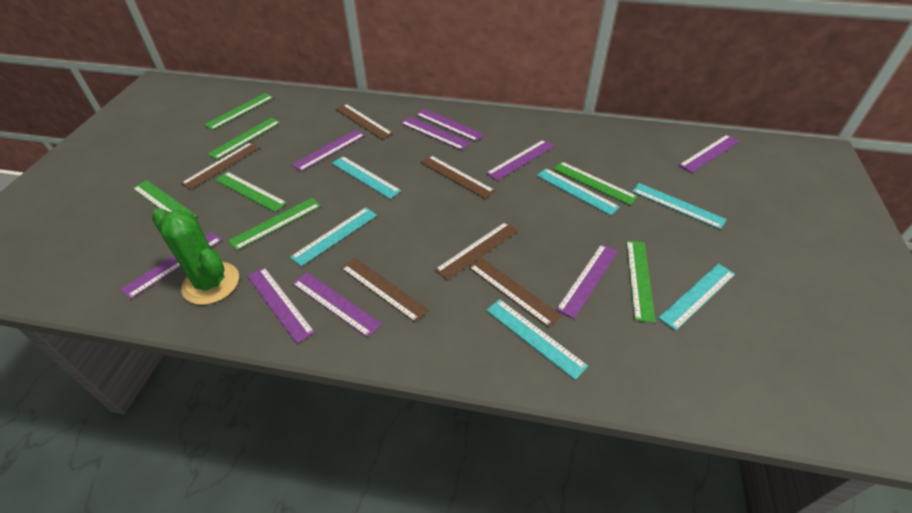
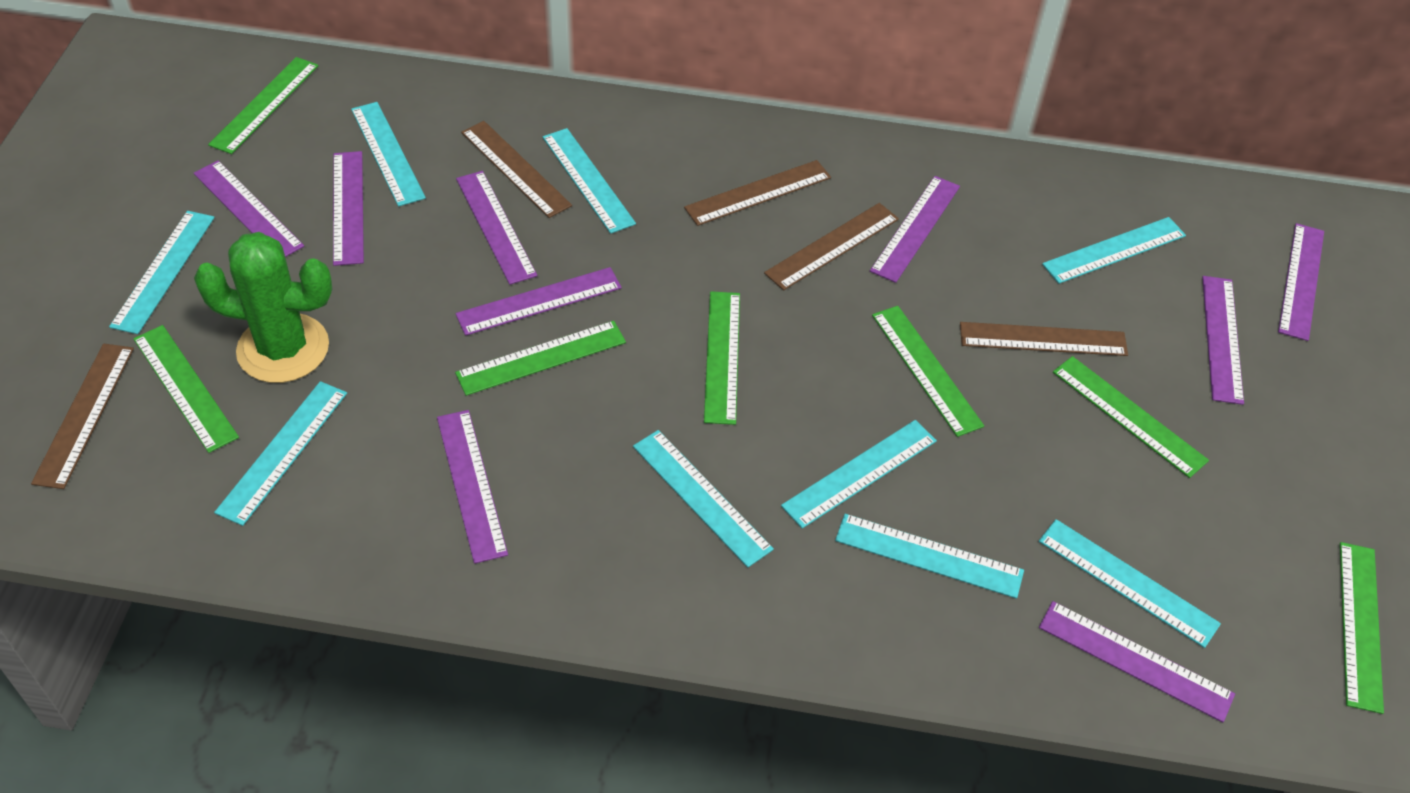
brown ruler: 6 -> 5
turquoise ruler: 6 -> 9

